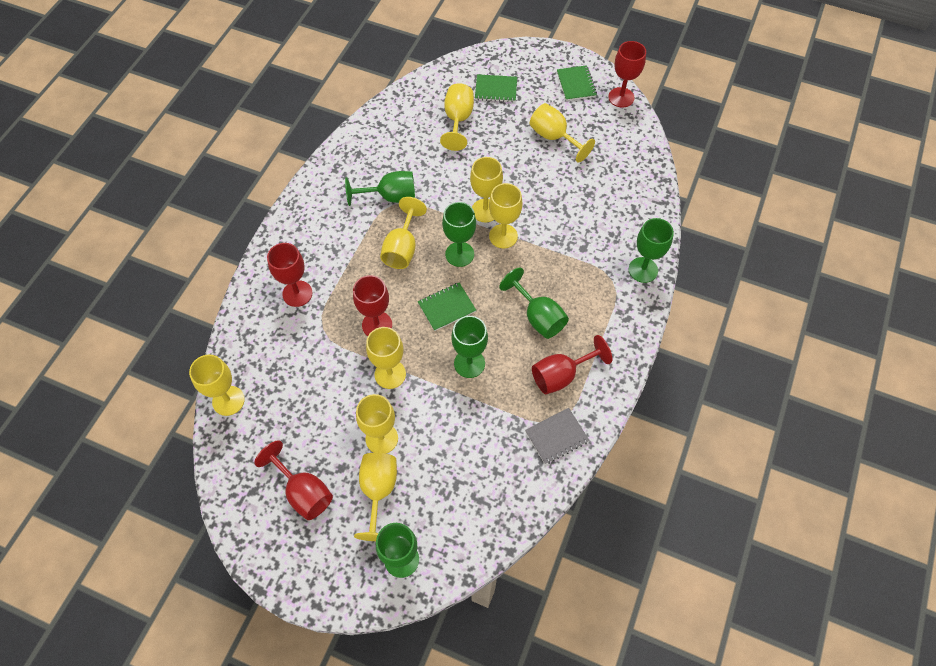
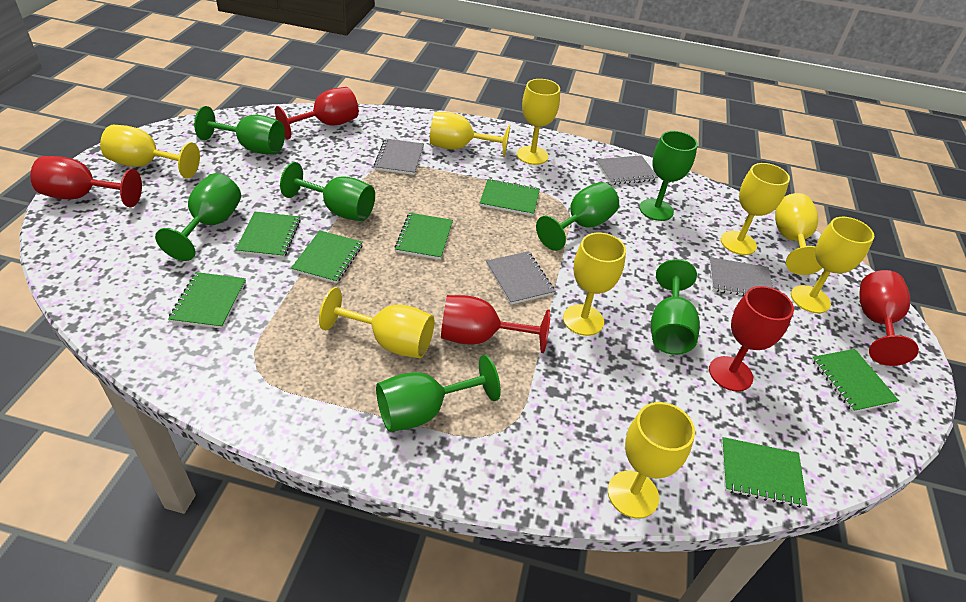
green goblet: 6 -> 7
green notebook: 3 -> 7
grey notebook: 1 -> 4

